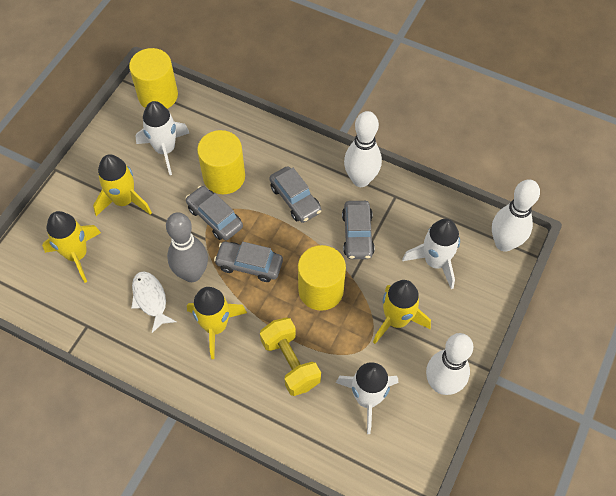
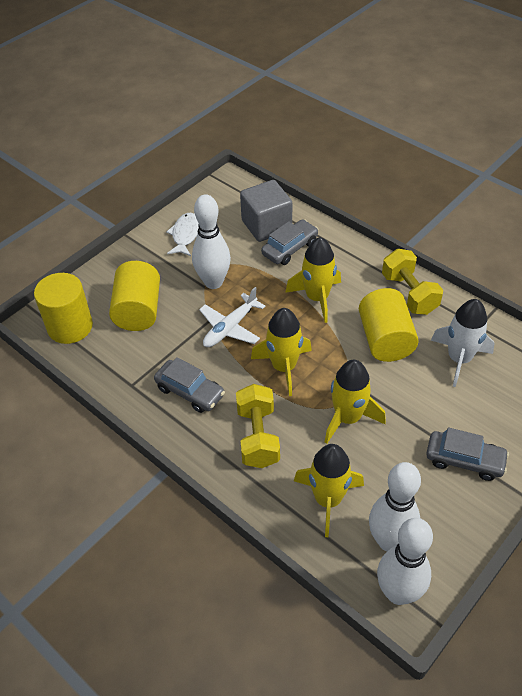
grey bowling pin: 1 -> 0
grey car: 4 -> 3
grey cube: 0 -> 1
white plane: 0 -> 1
white rocket: 3 -> 1
yellow dumbbell: 1 -> 2

